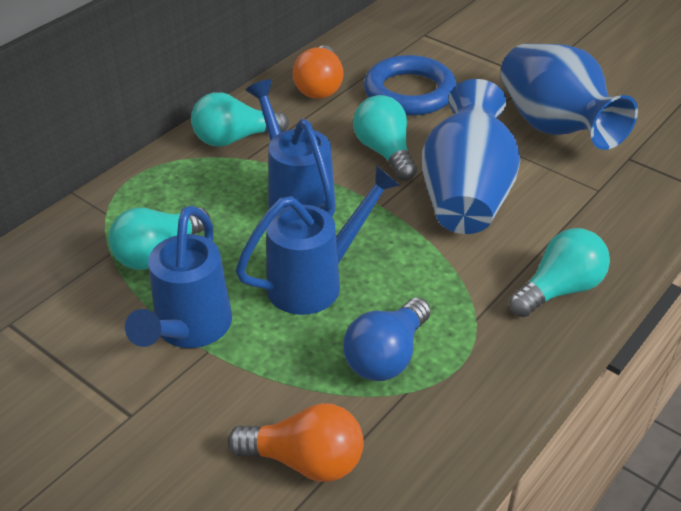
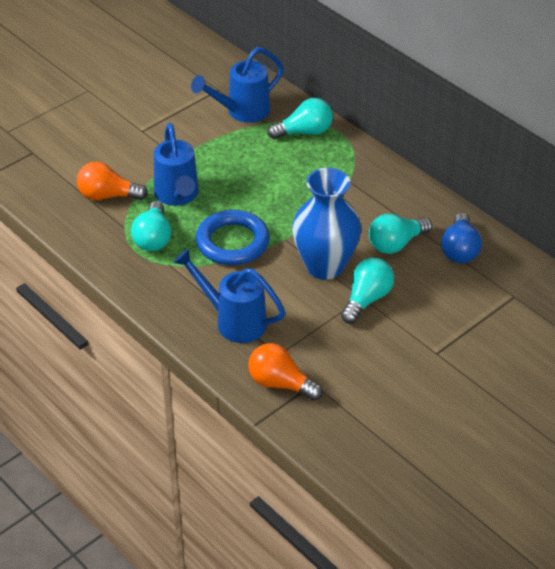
blue vase: 2 -> 1

